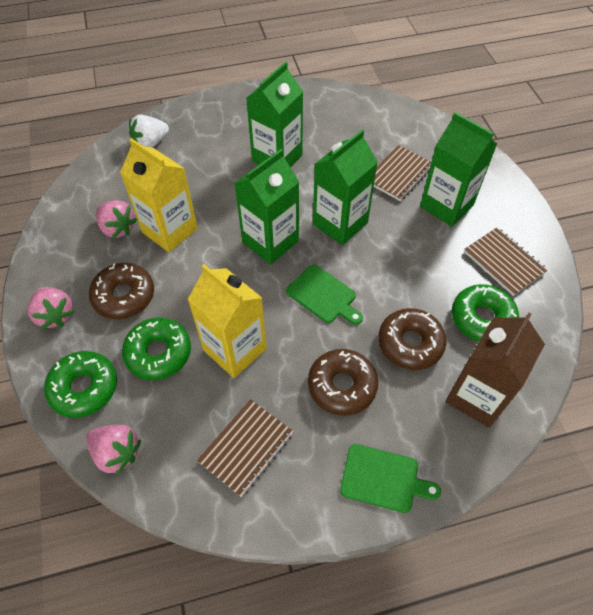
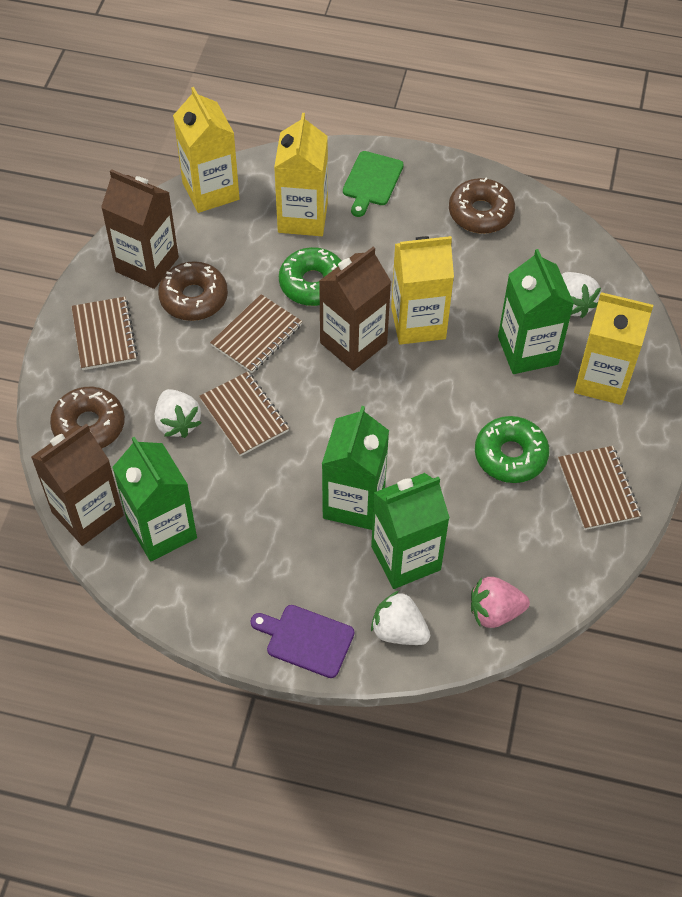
brown carton: 1 -> 3
brown notebook: 3 -> 4
green cutting board: 2 -> 1
green donut: 3 -> 2
pink strawberry: 3 -> 1
purple cutting board: 0 -> 1
white strawberry: 1 -> 3
yellow carton: 2 -> 4

